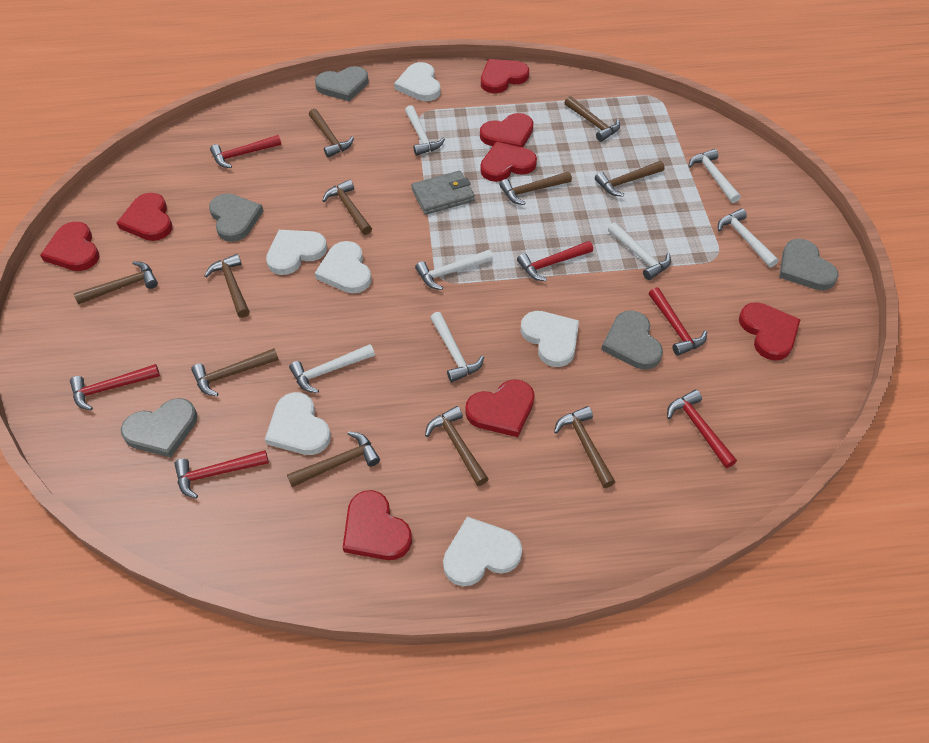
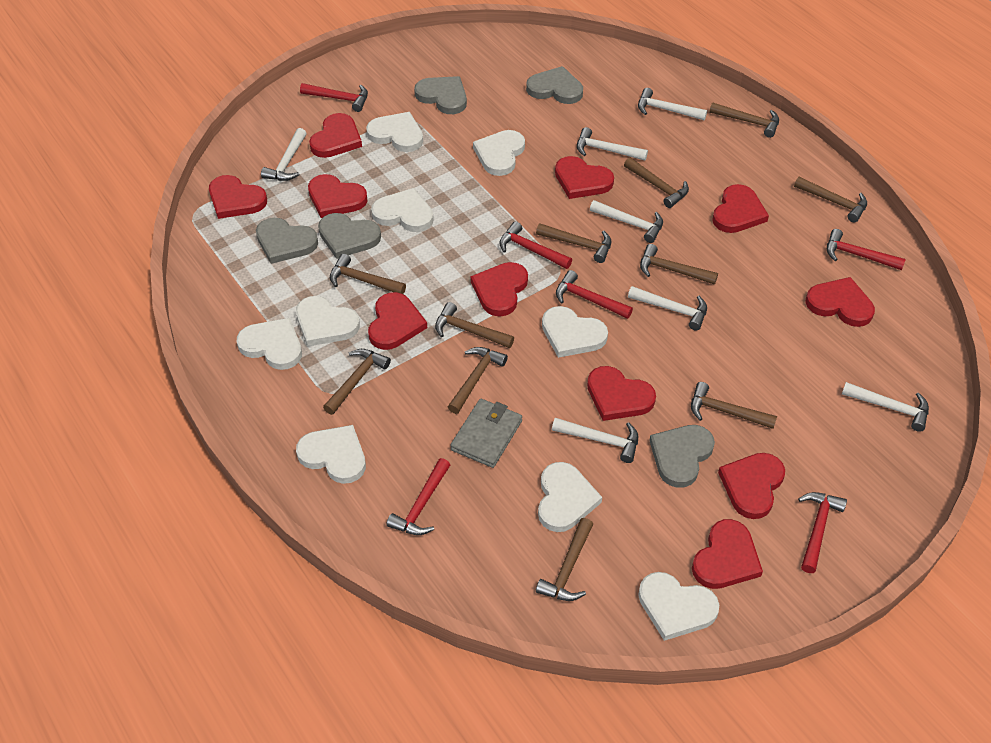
red heart: 8 -> 11
white heart: 6 -> 9

